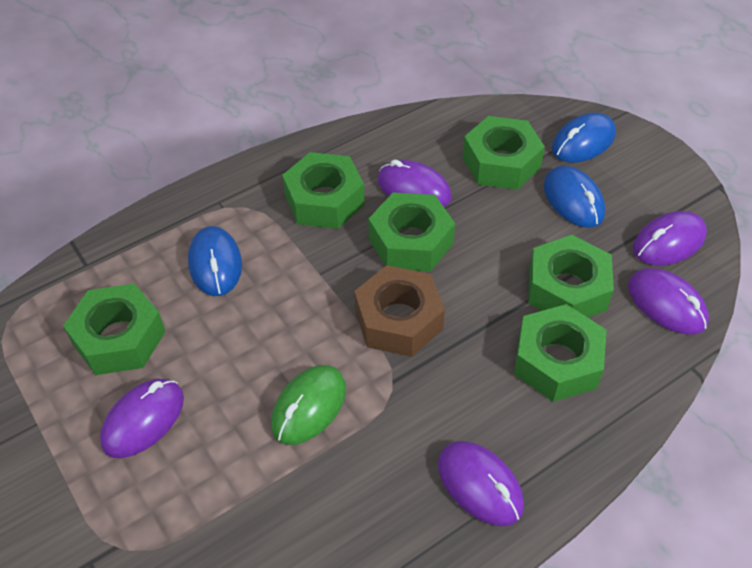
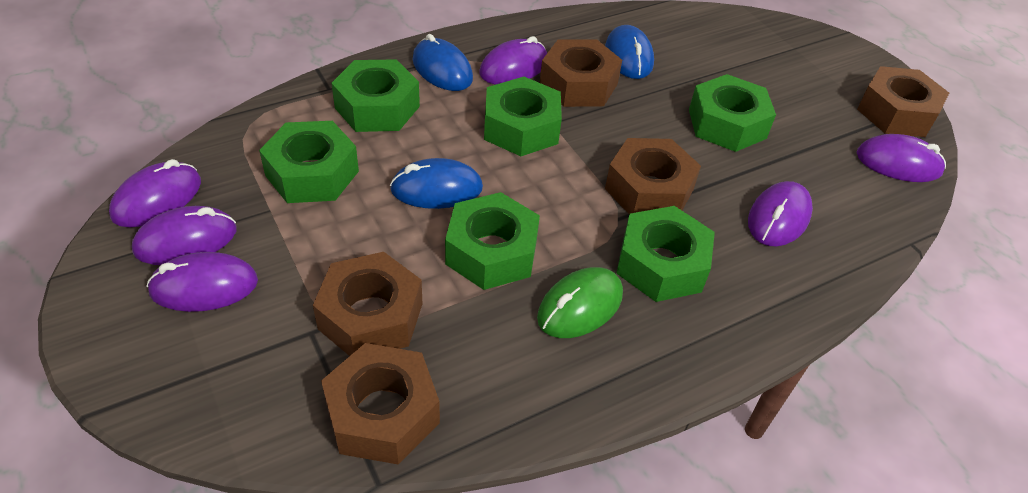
brown nut: 1 -> 5
purple mouse: 5 -> 6

